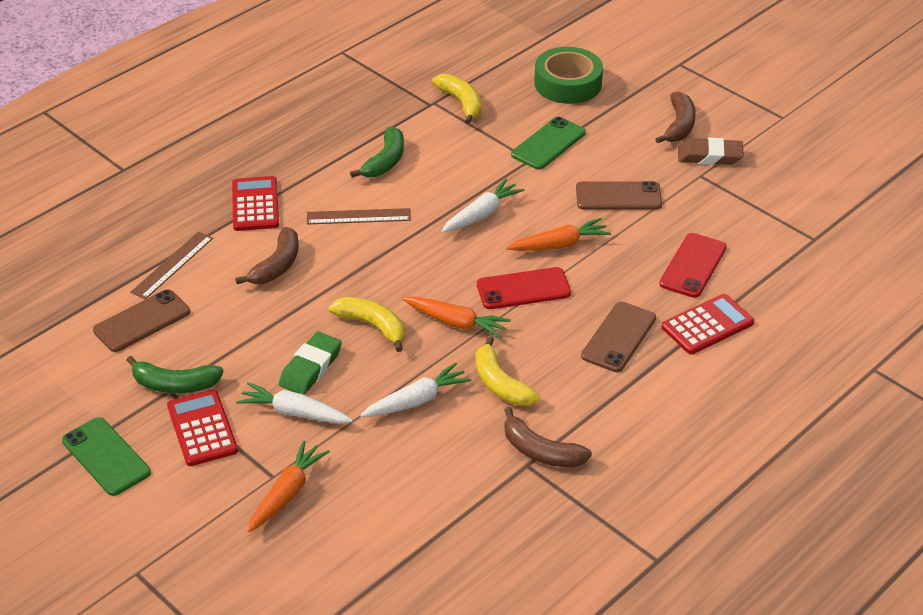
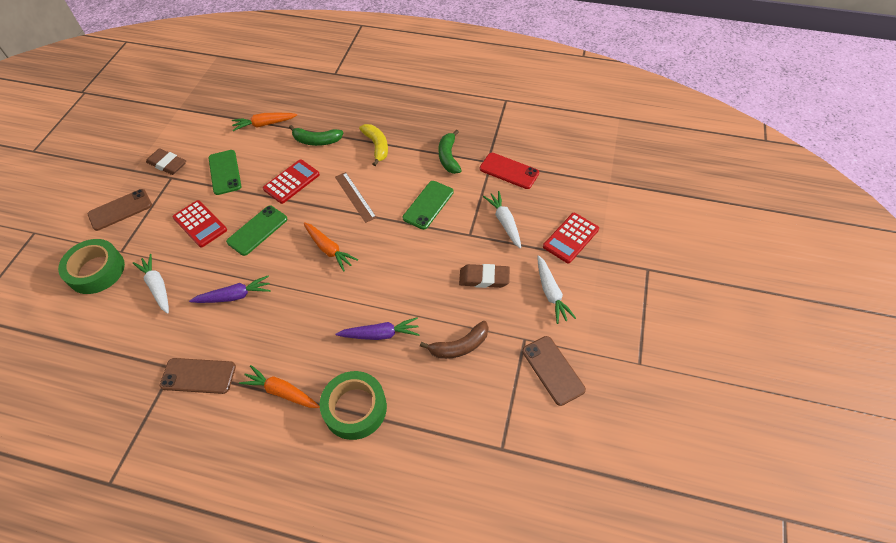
brown banana: 3 -> 1
brown eraser: 1 -> 2
brown ruler: 2 -> 1
green eraser: 1 -> 0
green phone: 2 -> 3
green tape: 1 -> 2
purple carrot: 0 -> 2
red phone: 2 -> 1
yellow banana: 3 -> 1

